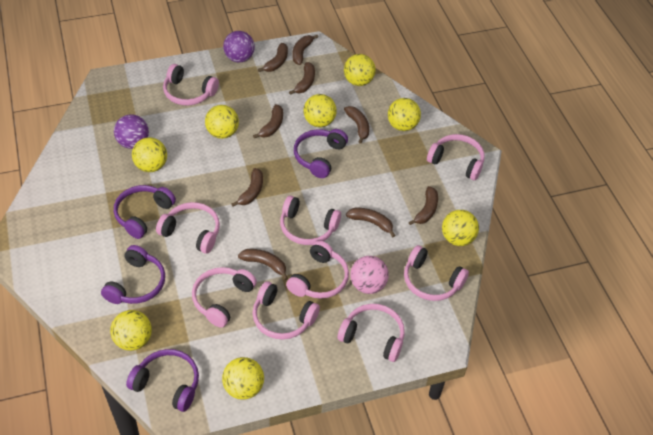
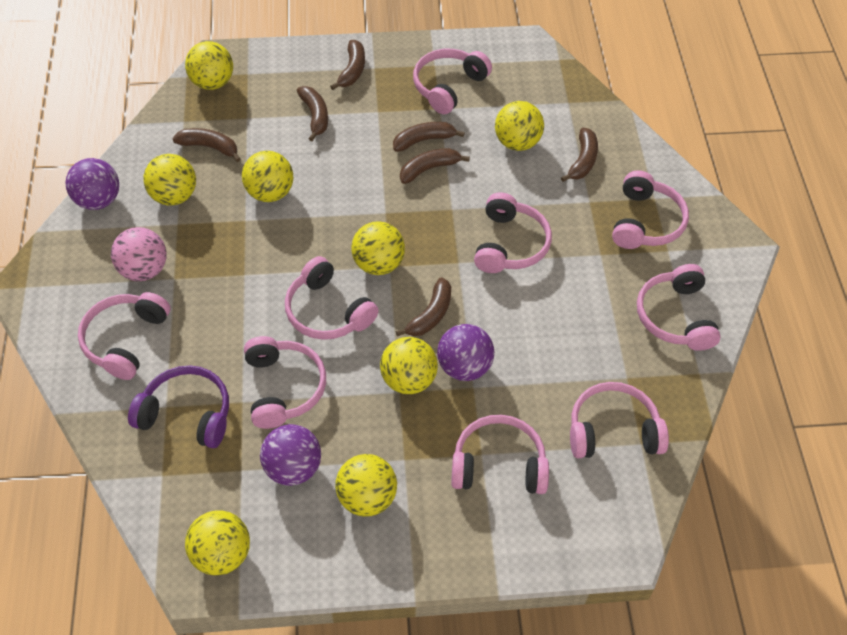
brown banana: 9 -> 7
purple ball: 2 -> 3
purple headphones: 4 -> 1

